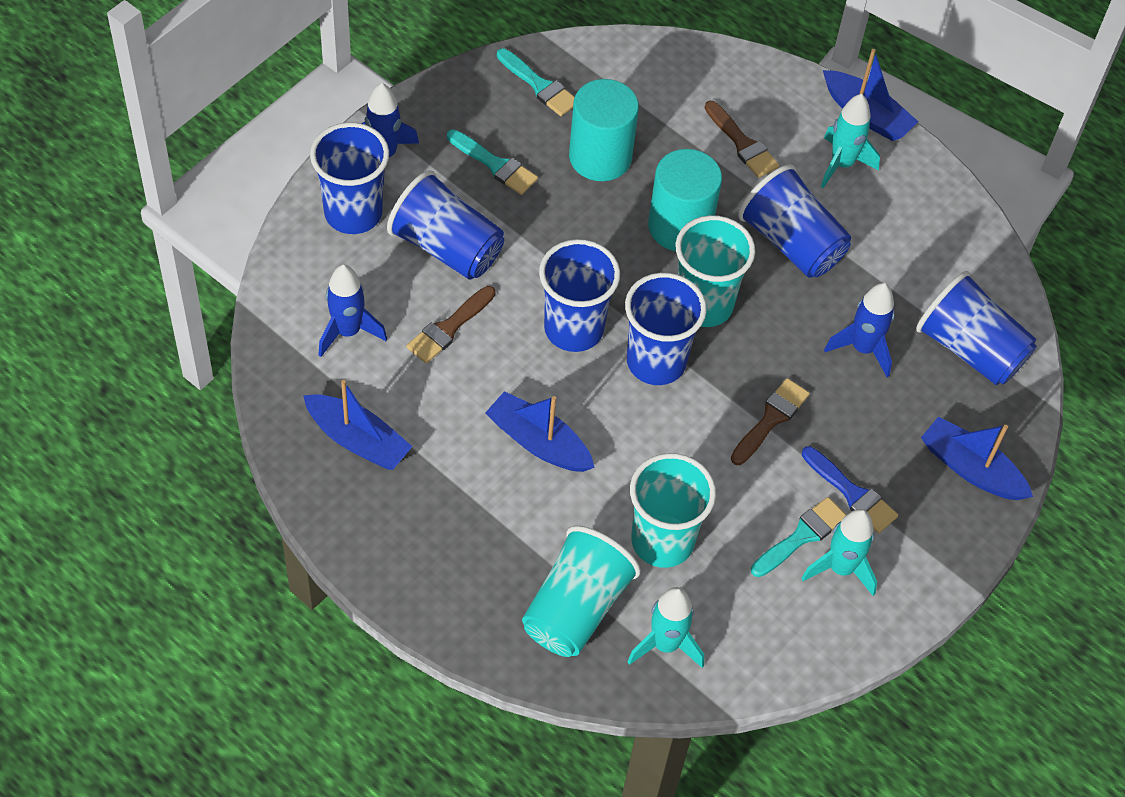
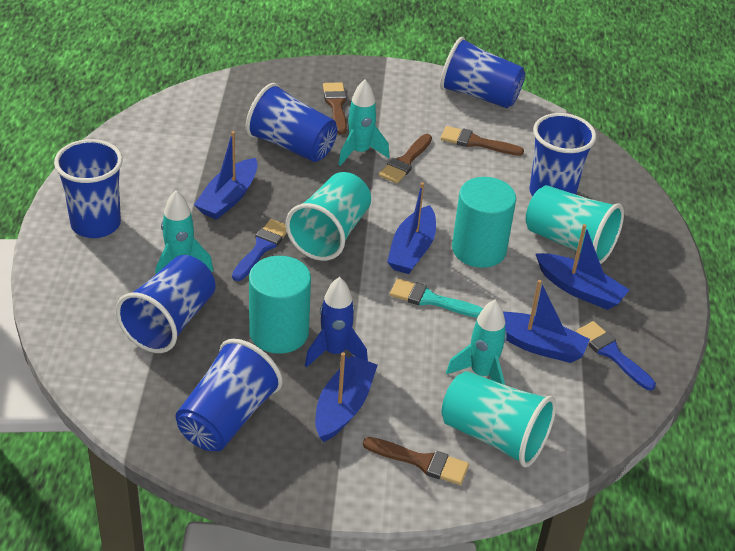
blue boat: 4 -> 5
blue brush: 1 -> 2
blue rocket: 3 -> 1
brown brush: 3 -> 4
turquoise brush: 3 -> 1

